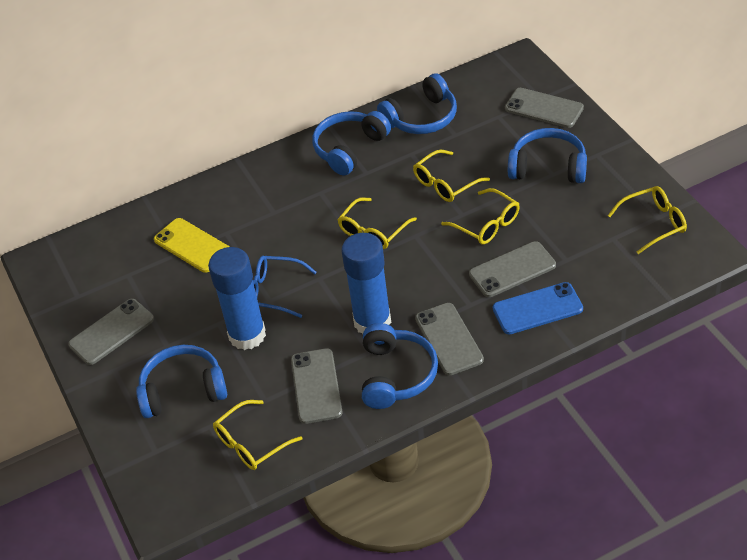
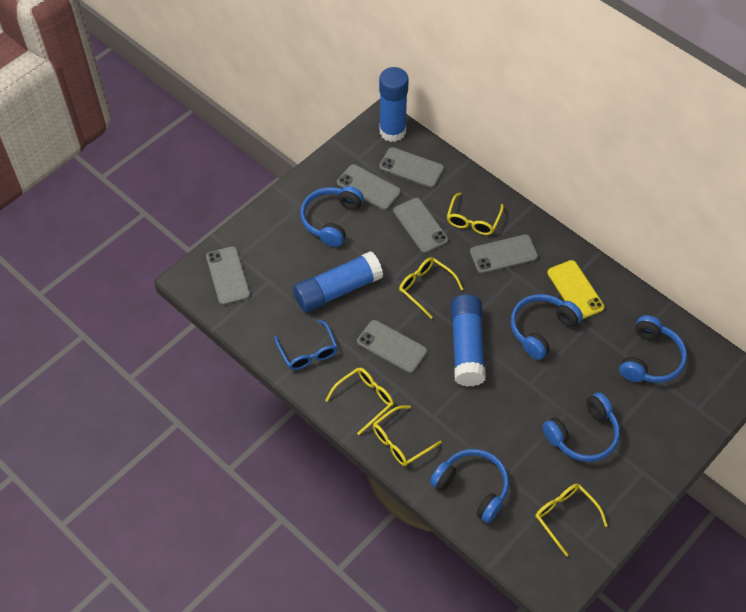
blue glue stick: 2 -> 3
blue phone: 1 -> 0
grey phone: 5 -> 6

